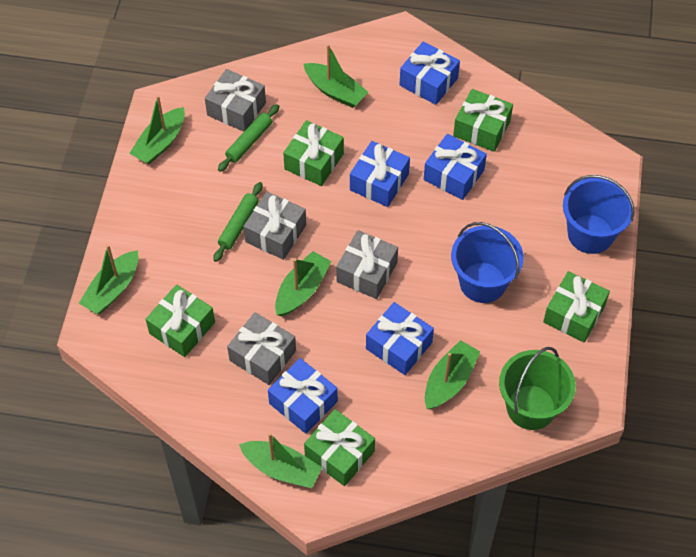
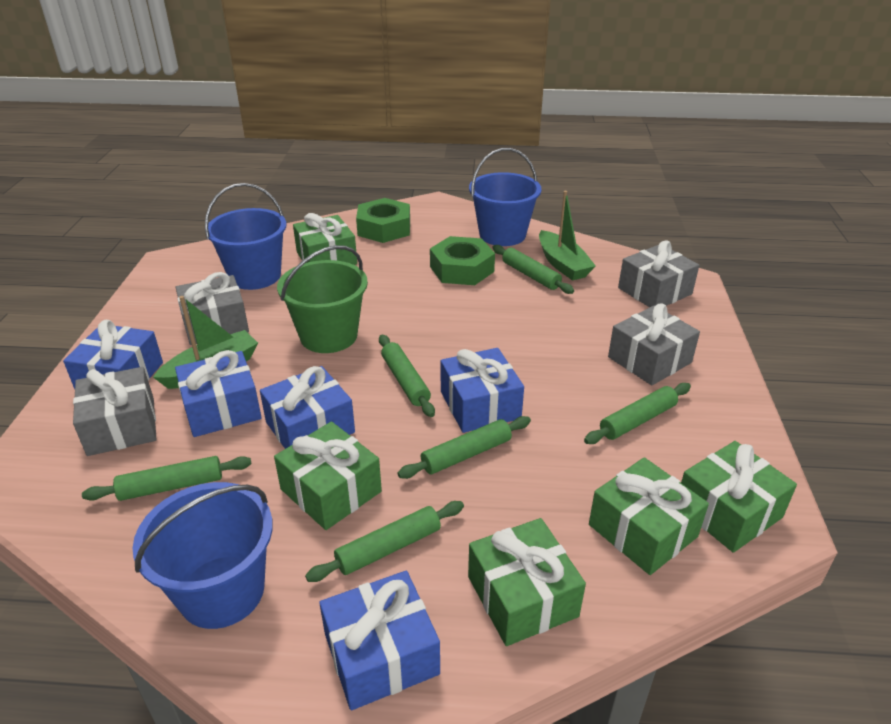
blue bucket: 2 -> 3
green boat: 6 -> 2
green nut: 0 -> 2
green rolling pin: 2 -> 6

